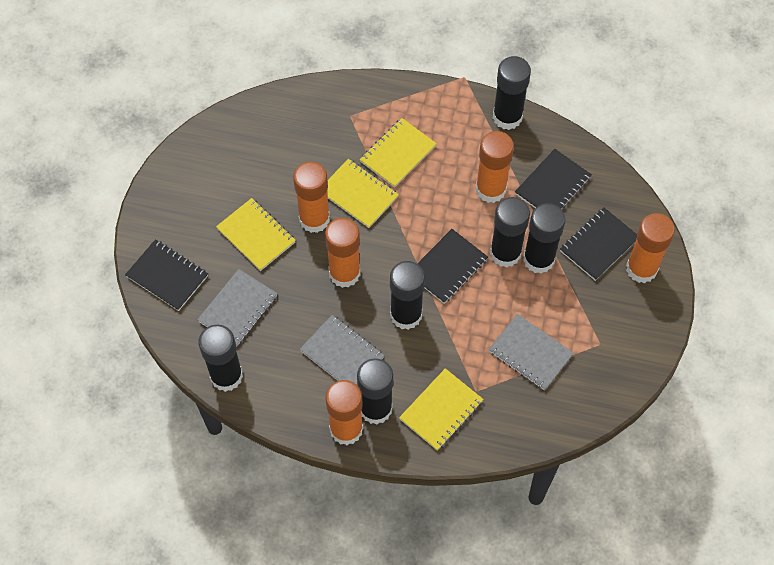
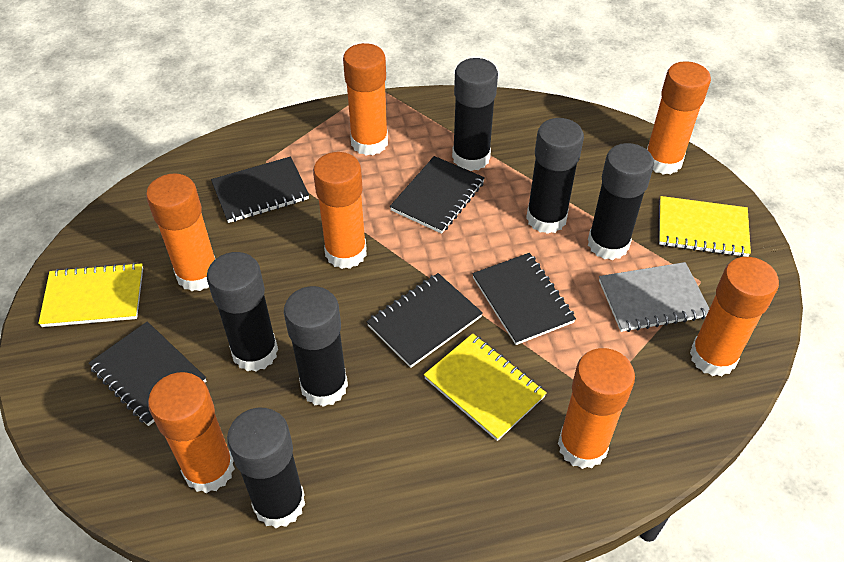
black notebook: 4 -> 5
grey notebook: 3 -> 1
orange glue stick: 5 -> 7
yellow notebook: 4 -> 3

